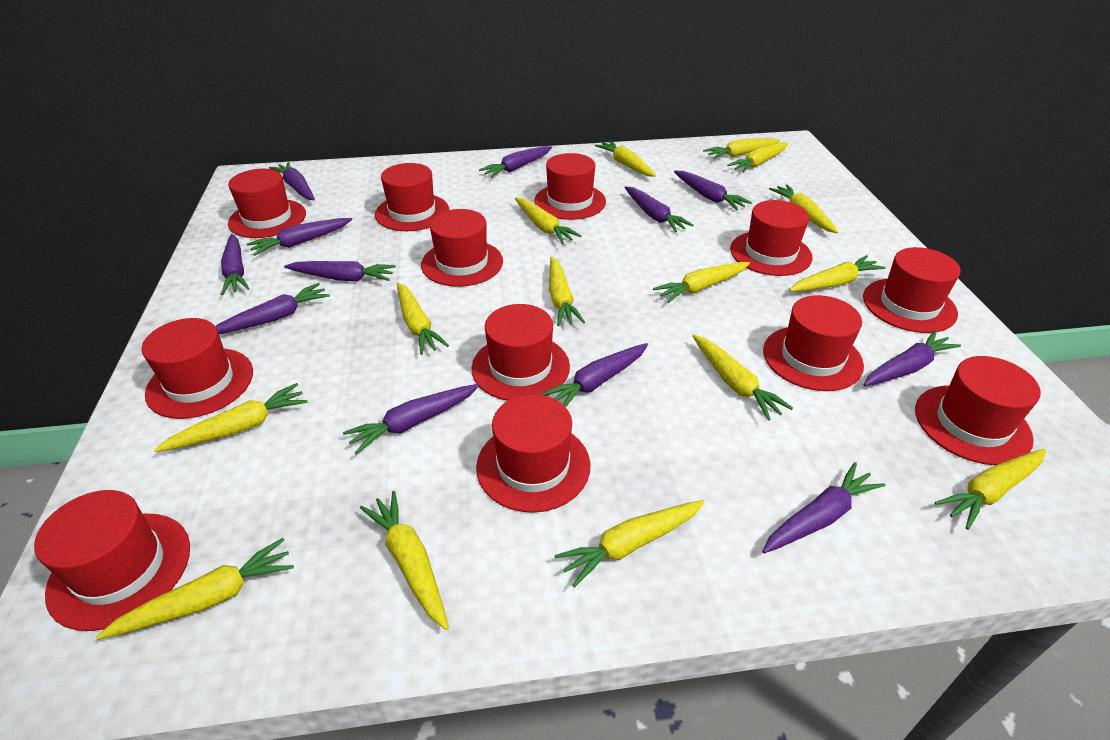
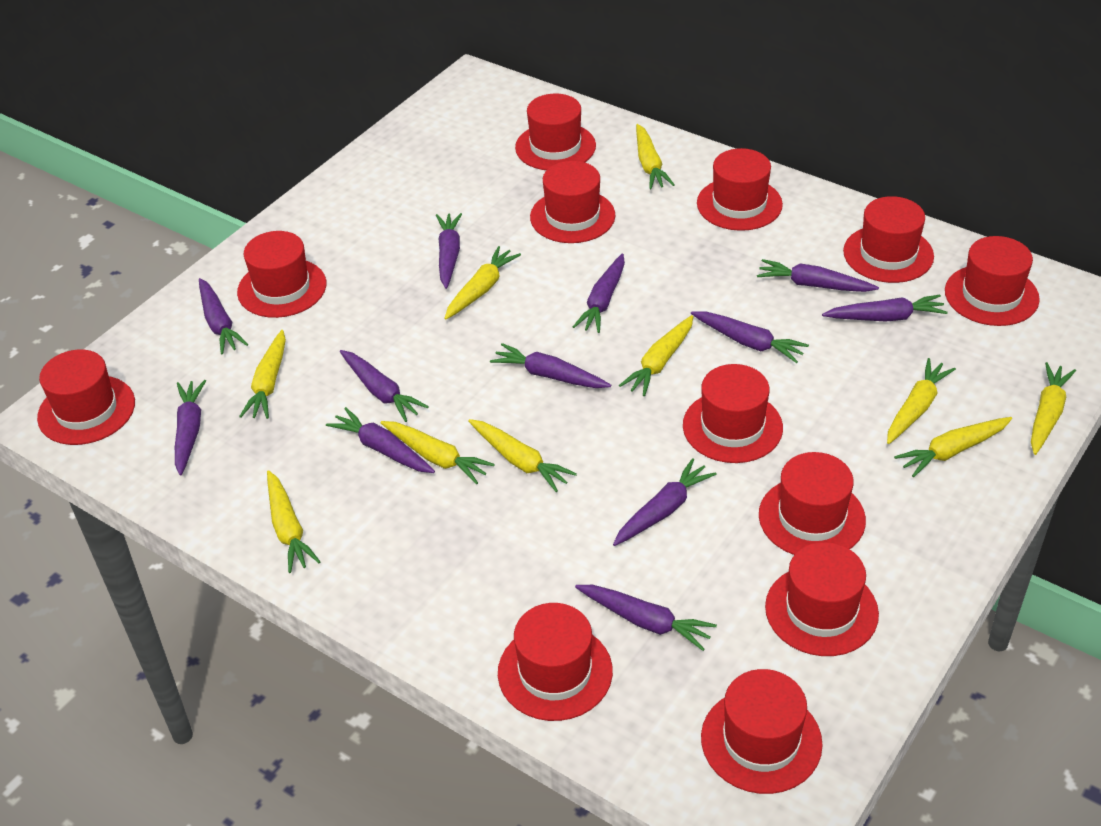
yellow carrot: 15 -> 10

